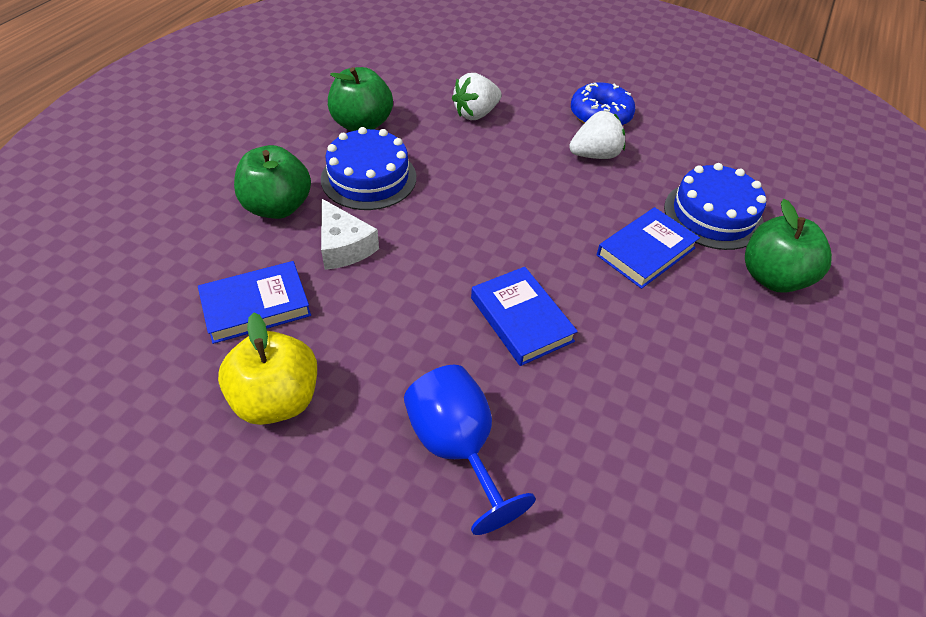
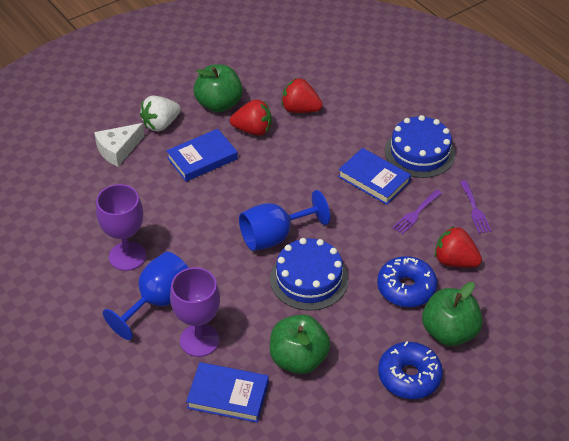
blue donut: 1 -> 2
blue goblet: 1 -> 2
purple fork: 0 -> 2
purple goblet: 0 -> 2
red strawberry: 0 -> 3
white strawberry: 2 -> 1
yellow apple: 1 -> 0

